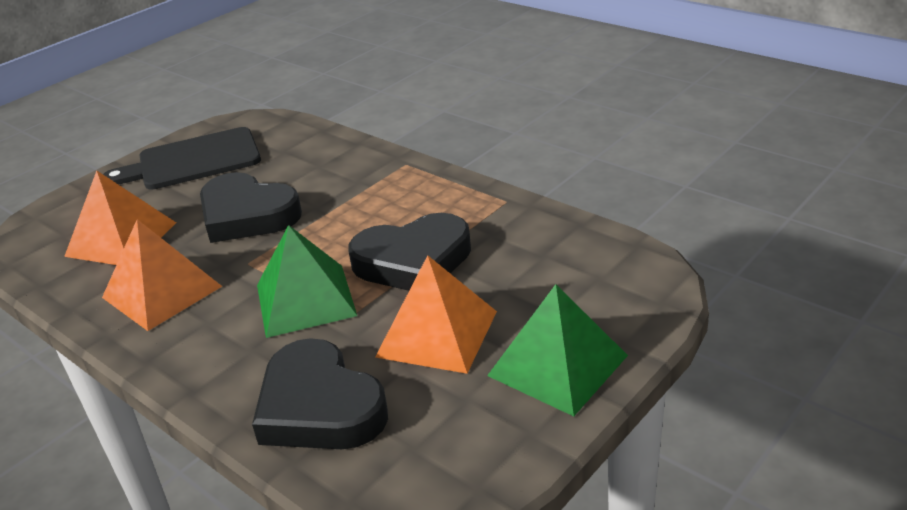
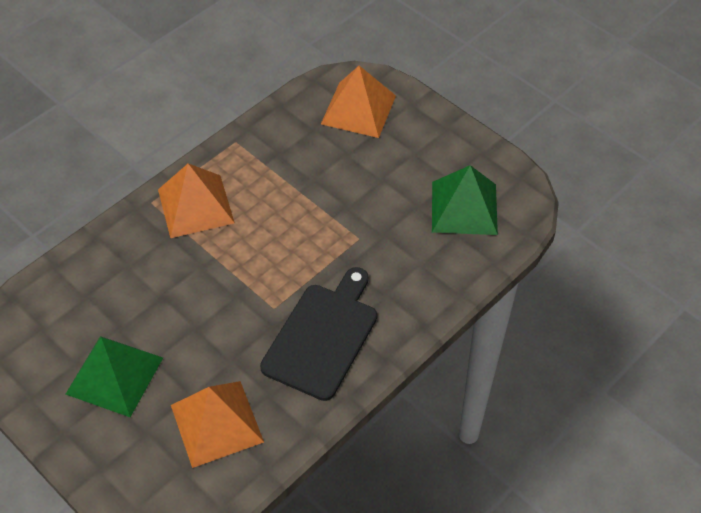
black heart: 3 -> 0

